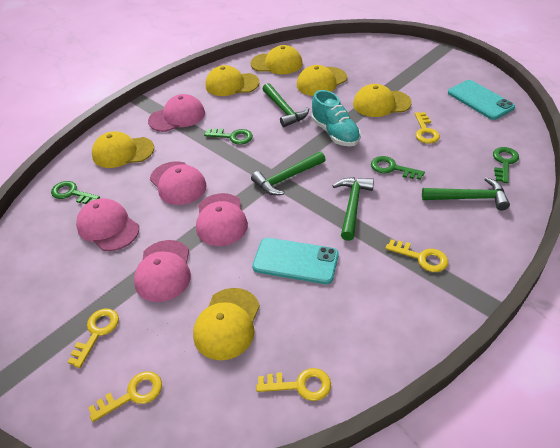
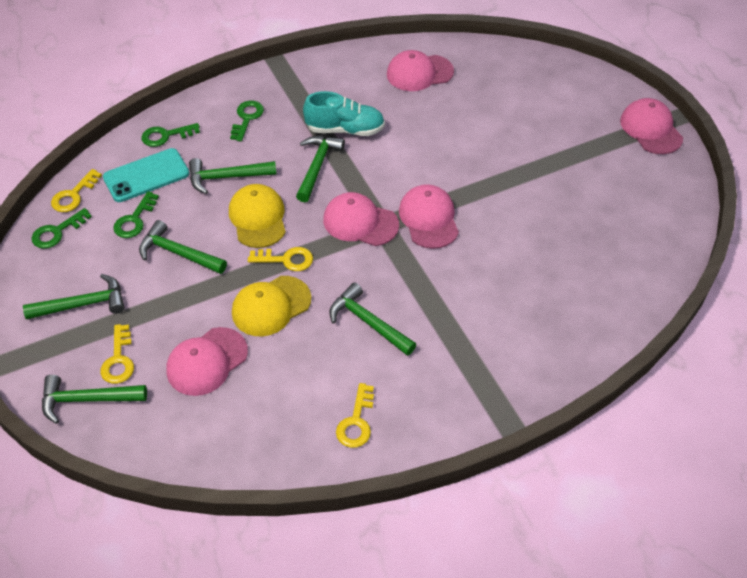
green hammer: 4 -> 6
turquoise phone: 2 -> 1
yellow cap: 6 -> 2
yellow key: 5 -> 4

